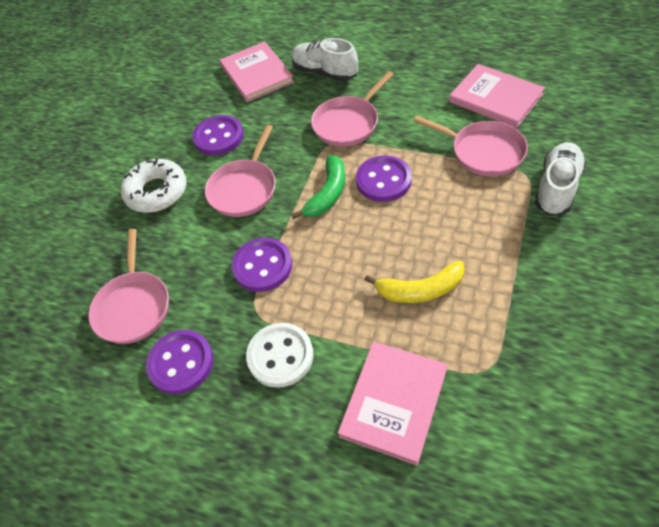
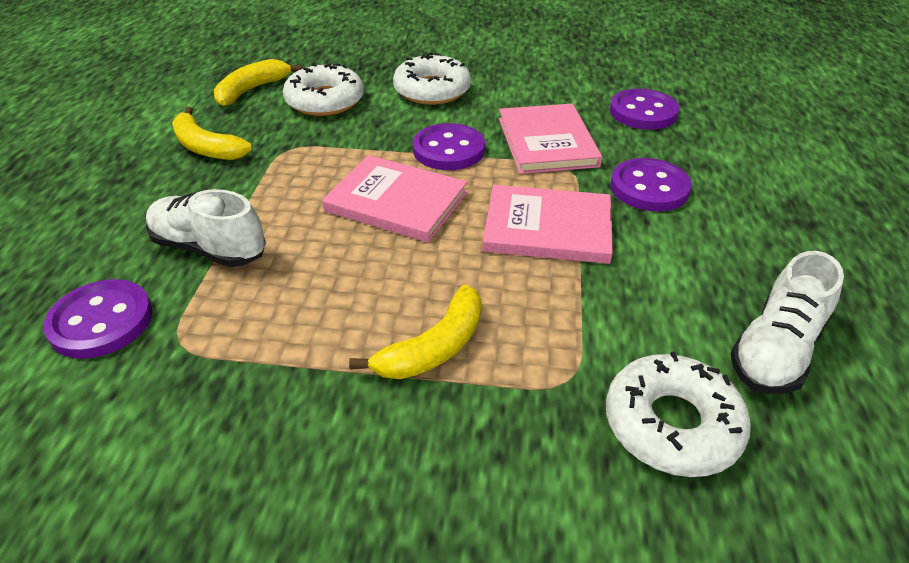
green banana: 1 -> 0
pink pan: 4 -> 0
white button: 1 -> 0
white donut: 1 -> 3
yellow banana: 1 -> 3

